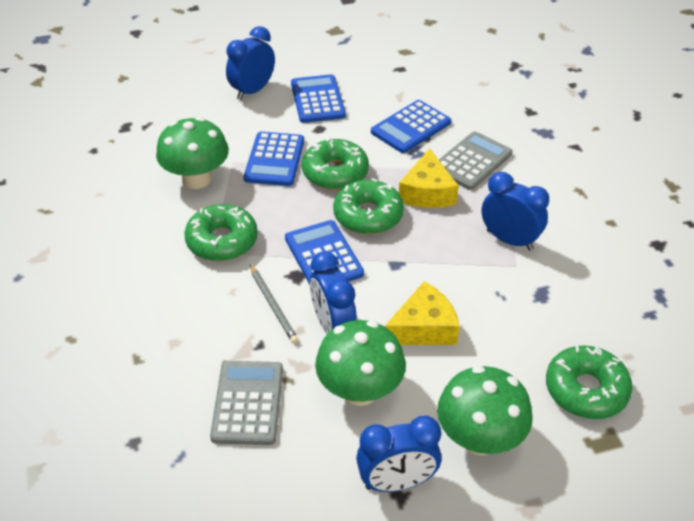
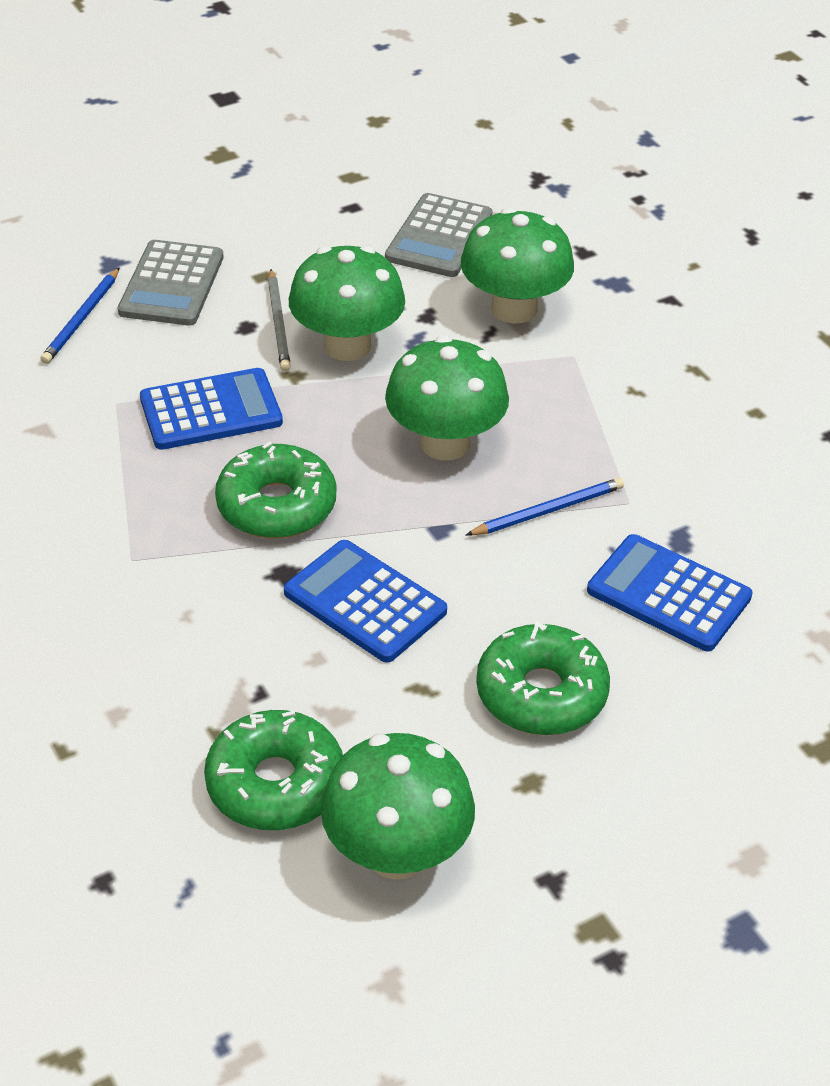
blue calculator: 4 -> 3
blue clock: 4 -> 0
blue pencil: 0 -> 2
green donut: 4 -> 3
green mushroom: 3 -> 4
yellow cheese: 2 -> 0

